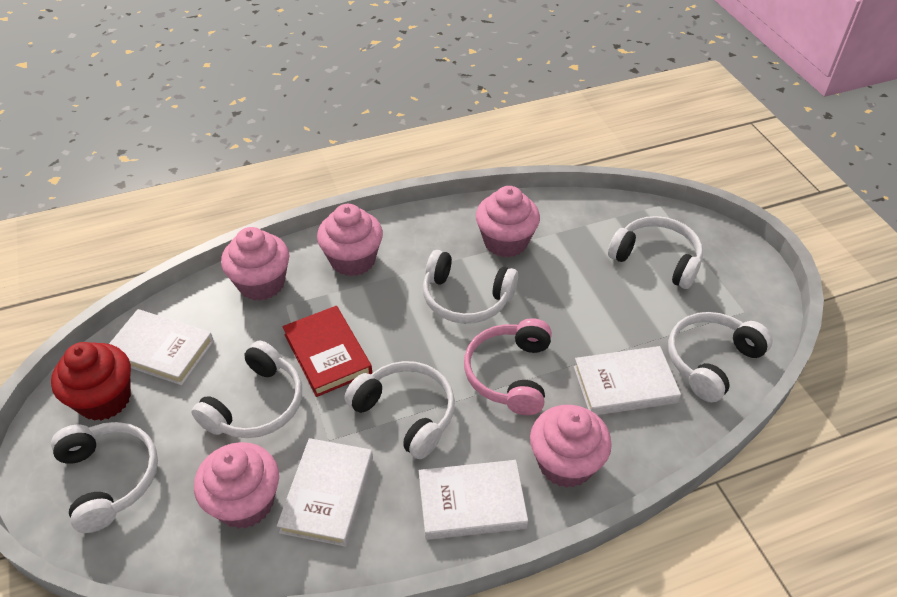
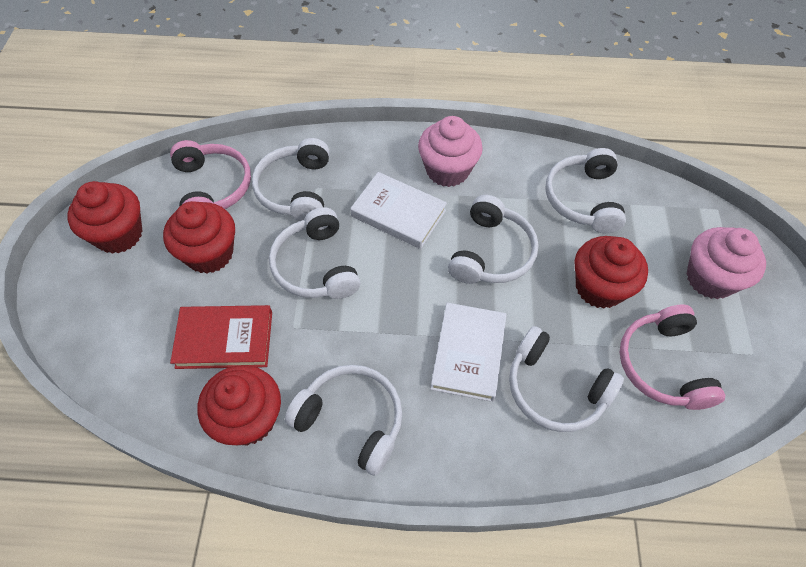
pink cupcake: 5 -> 2
pink headphones: 1 -> 2
red cupcake: 1 -> 4
white book: 4 -> 2

